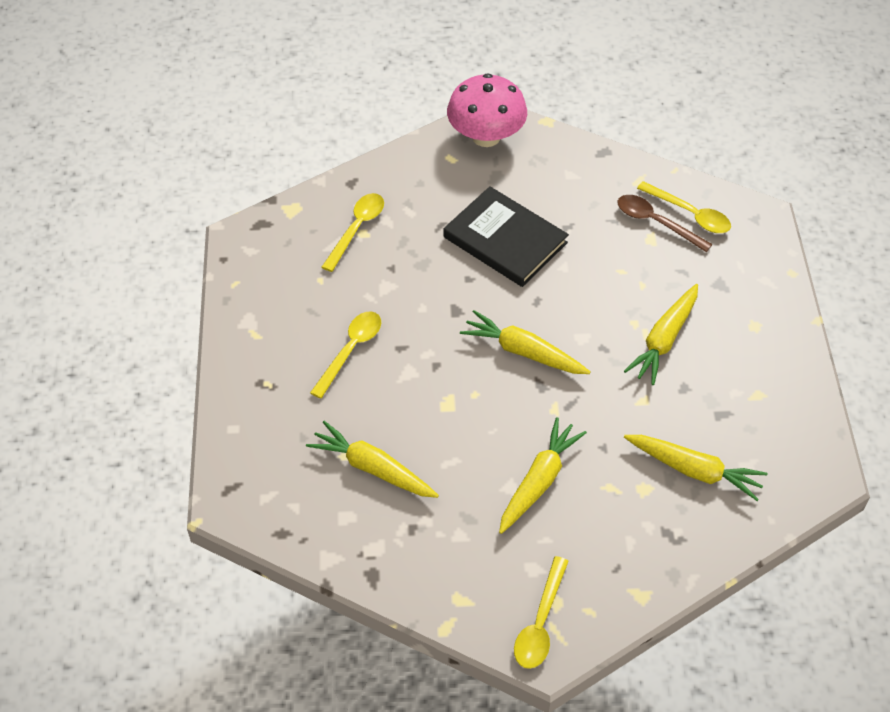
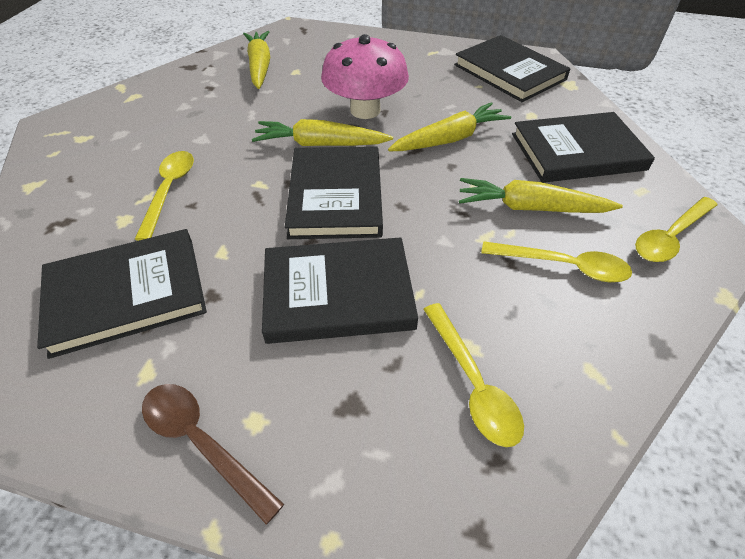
black book: 1 -> 5
yellow carrot: 5 -> 4

